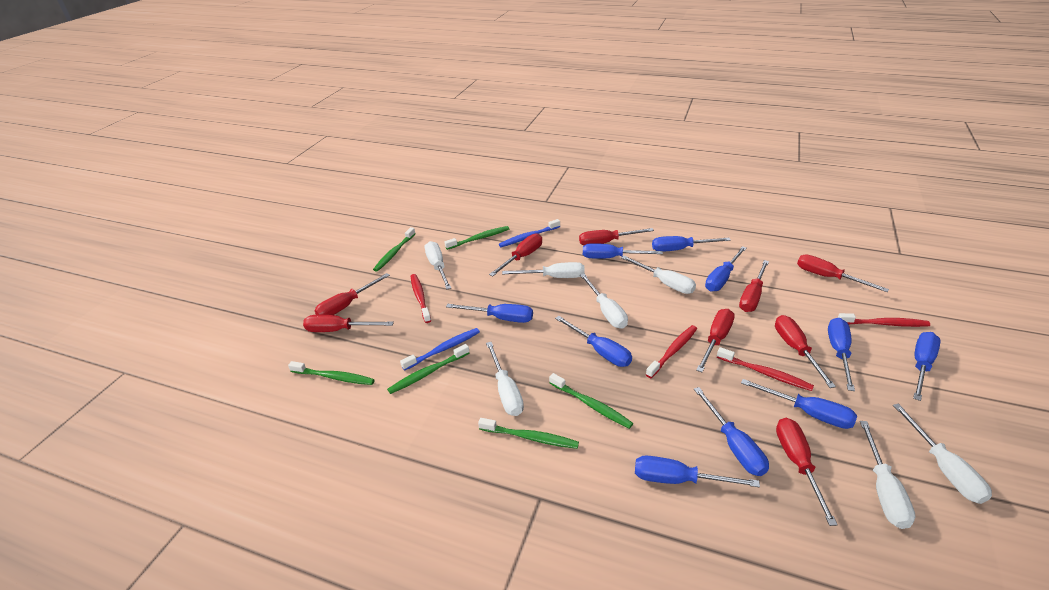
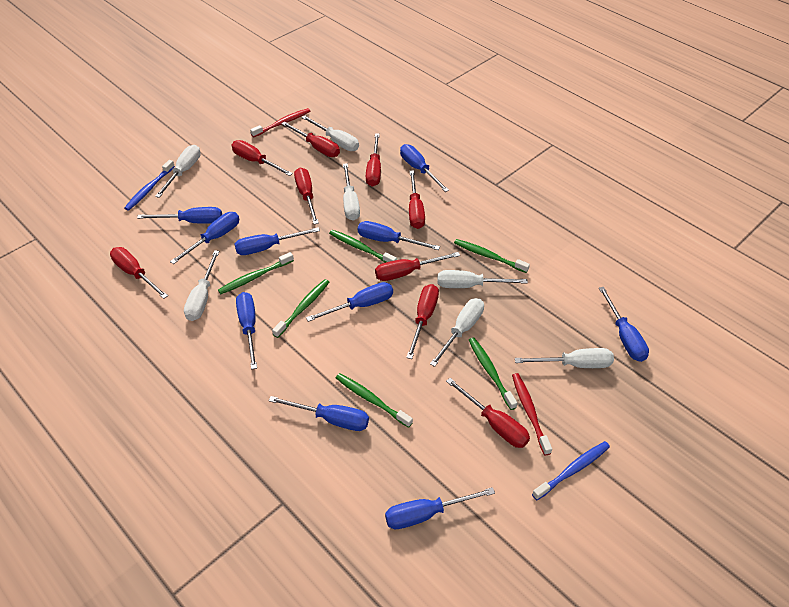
red toothbrush: 4 -> 2

